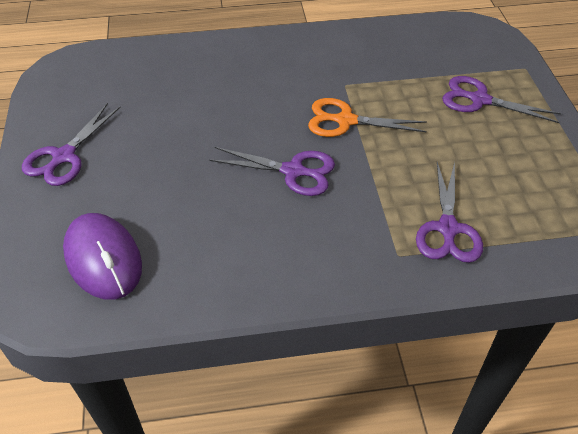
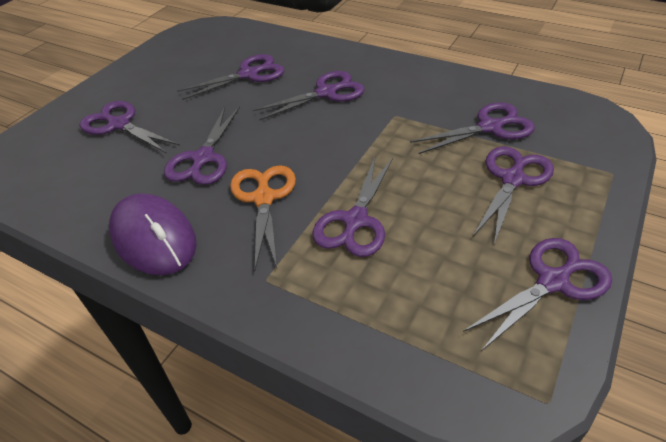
purple scissors: 4 -> 8

